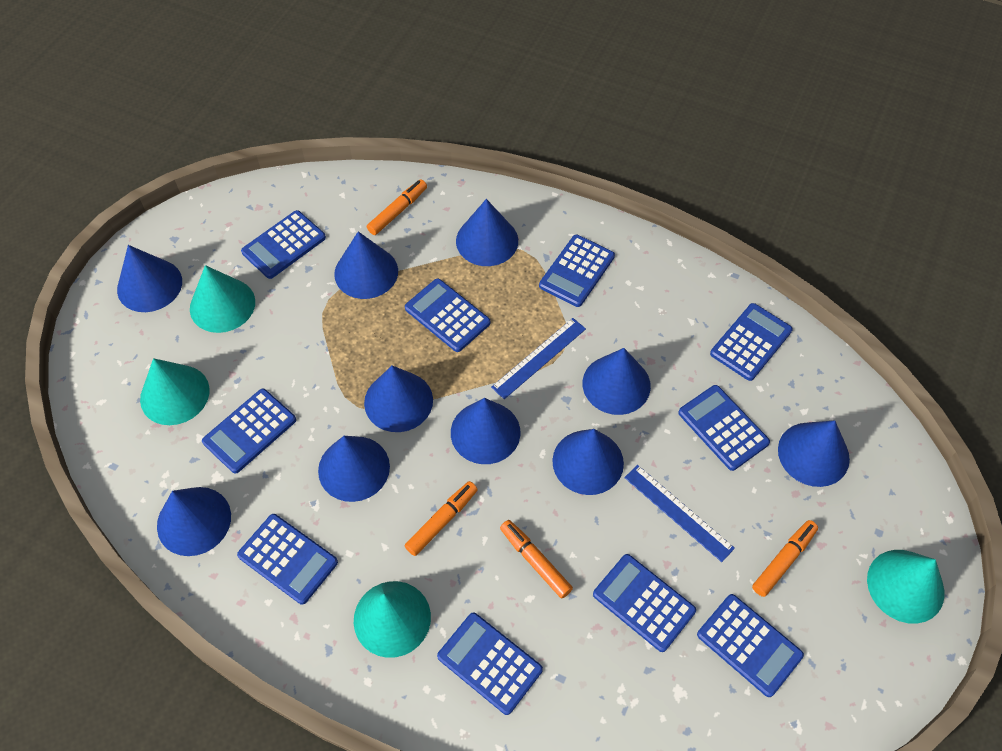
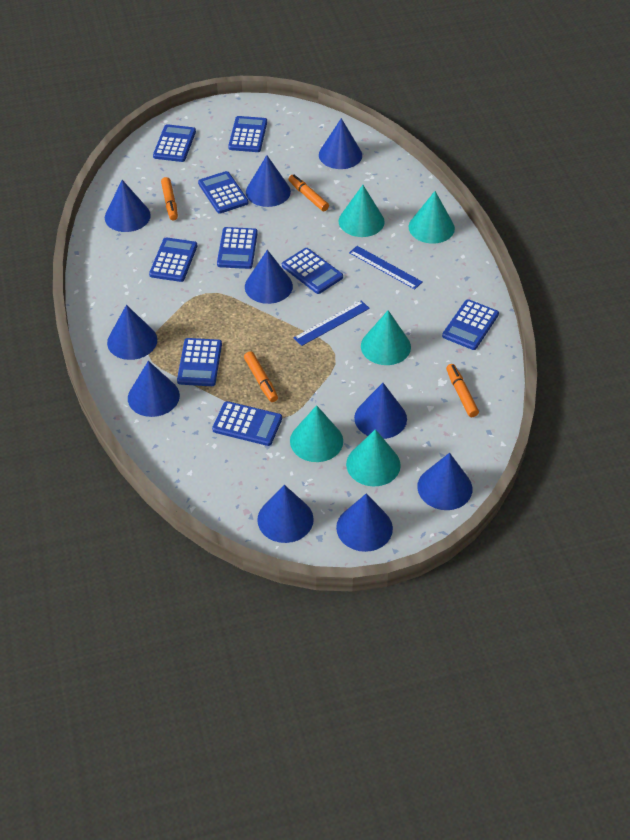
blue calculator: 10 -> 9
turquoise cone: 4 -> 5

